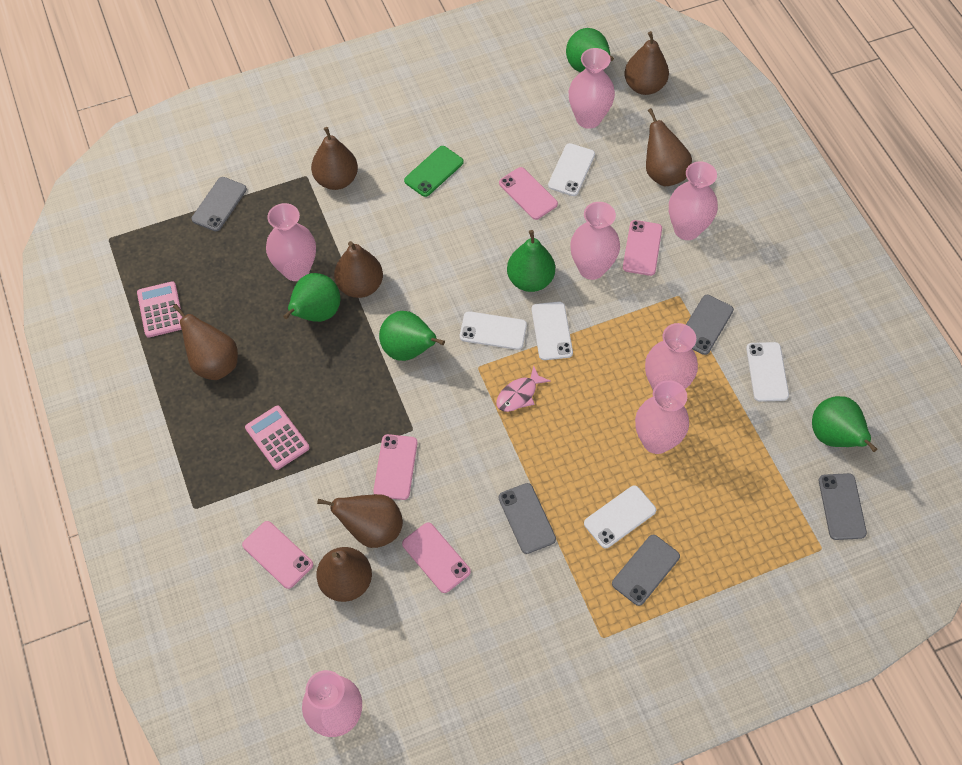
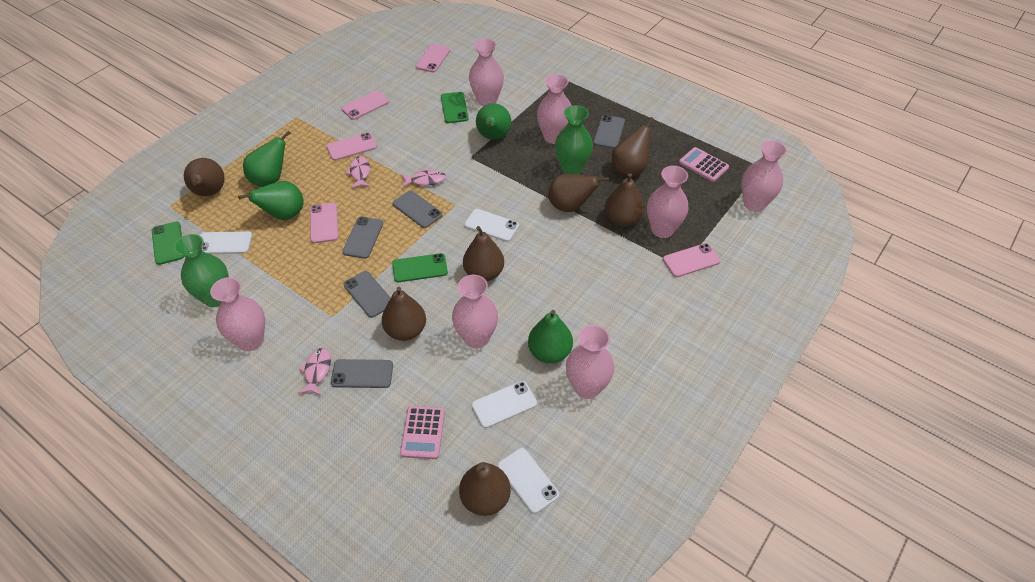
green pear: 5 -> 4
green phone: 1 -> 3
green vase: 0 -> 2
pink fish: 1 -> 3
white phone: 5 -> 4

